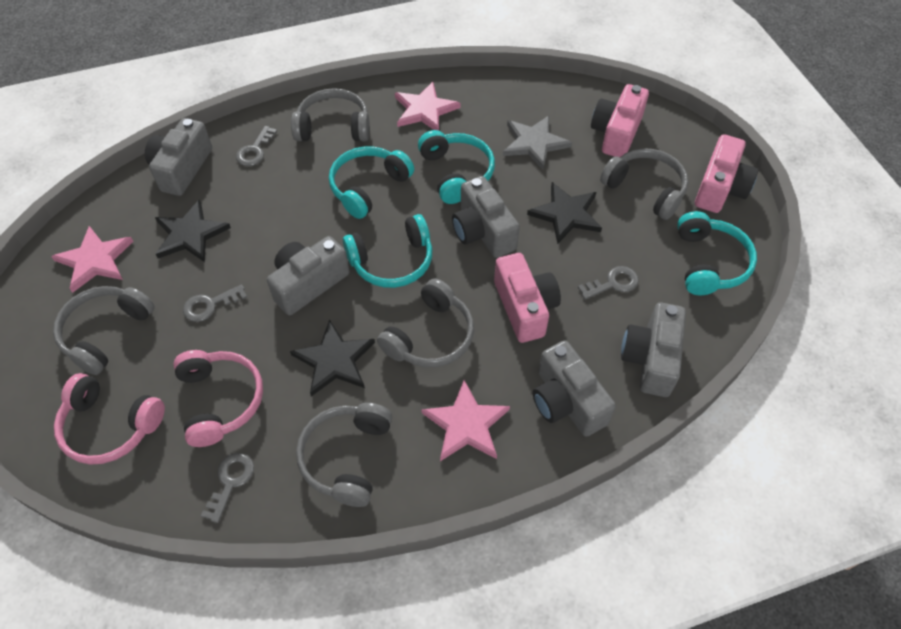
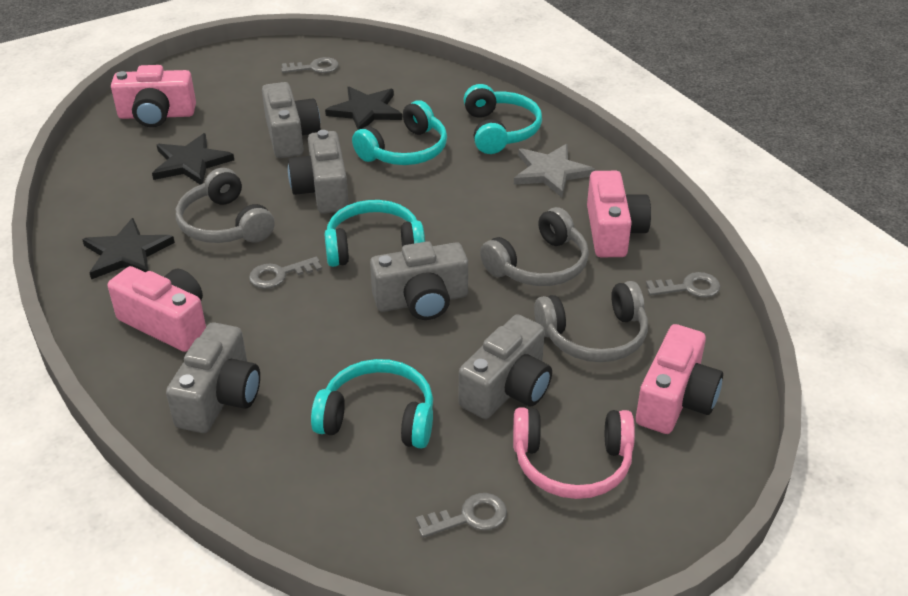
grey headphones: 5 -> 3
pink camera: 3 -> 4
pink headphones: 2 -> 1
pink star: 3 -> 0

